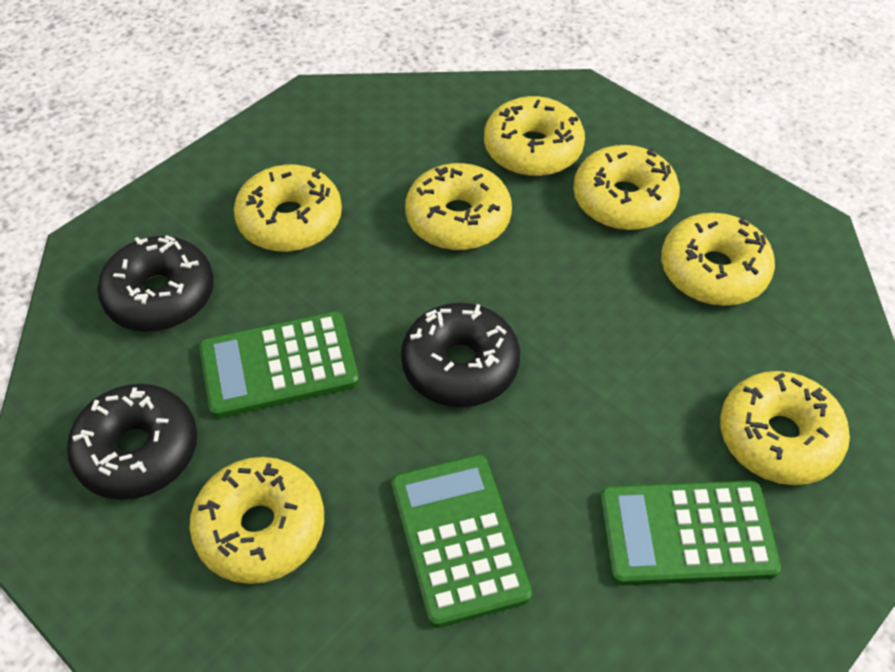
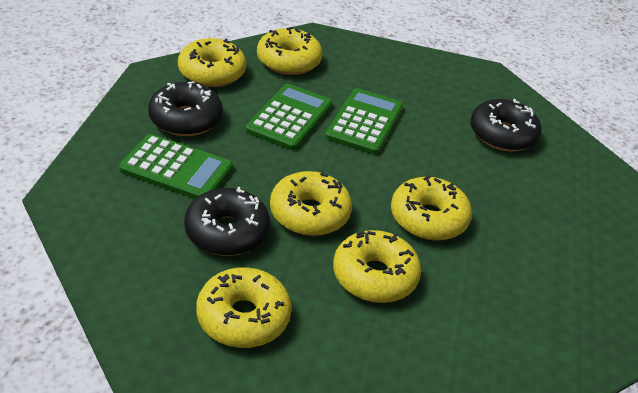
yellow donut: 7 -> 6

